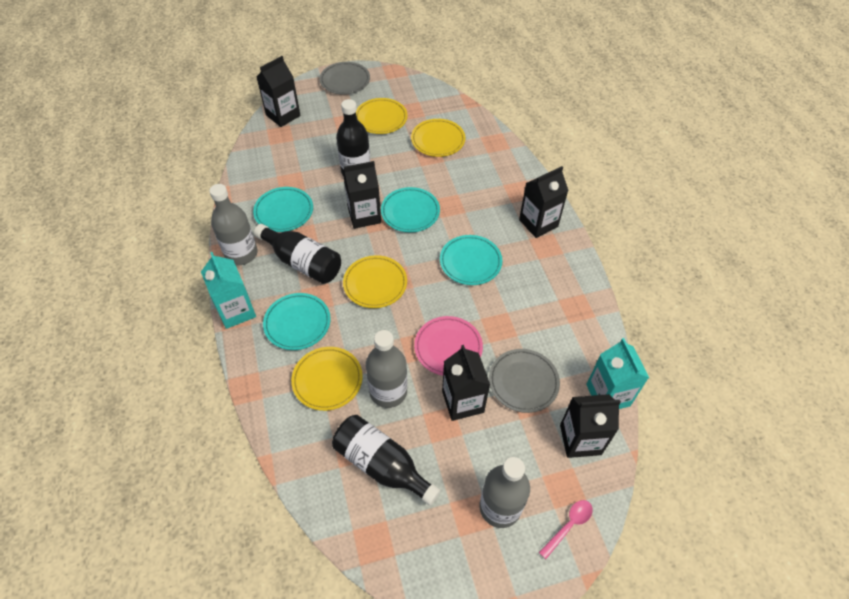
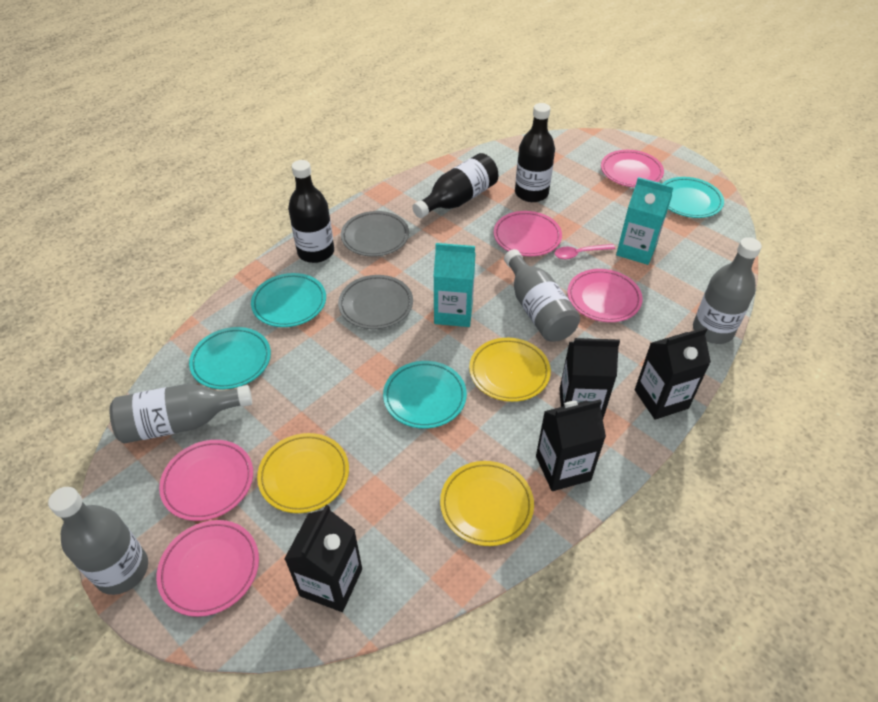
black carton: 5 -> 4
grey bottle: 3 -> 4
pink plate: 1 -> 5
yellow plate: 4 -> 3

